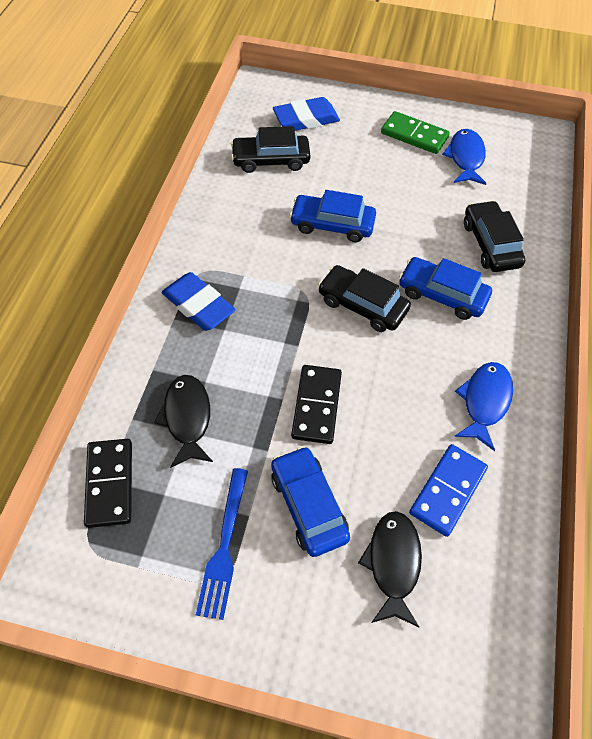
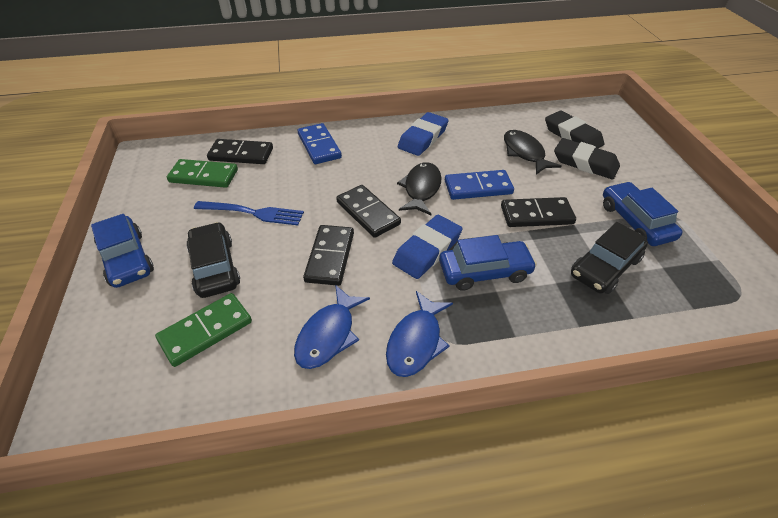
black car: 3 -> 2
black domino: 2 -> 4
black eraser: 0 -> 2
blue domino: 1 -> 2
green domino: 1 -> 2

